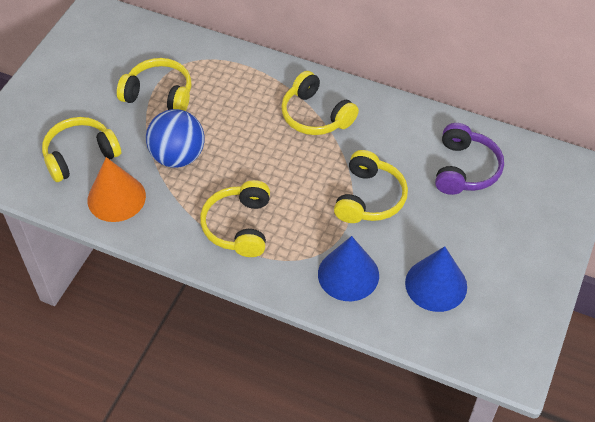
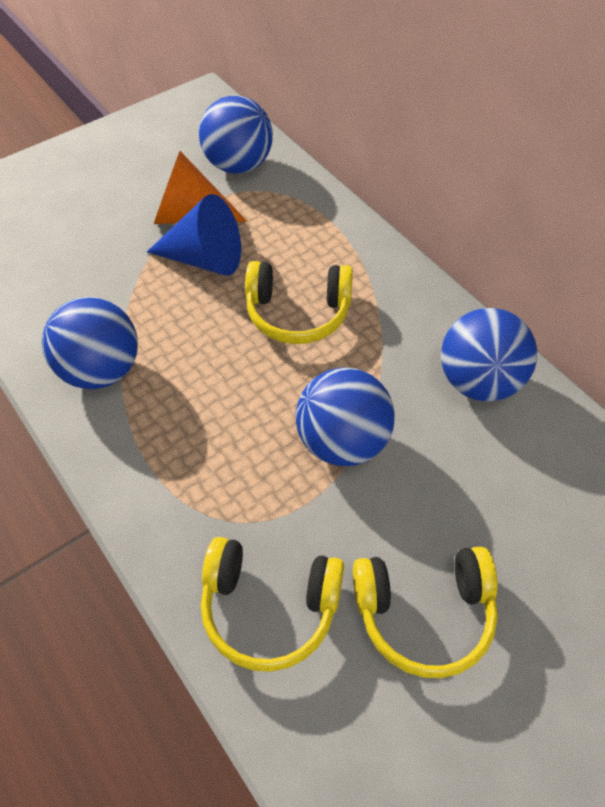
blue ball: 1 -> 4
blue cone: 2 -> 1
purple headphones: 1 -> 0
yellow headphones: 5 -> 3

